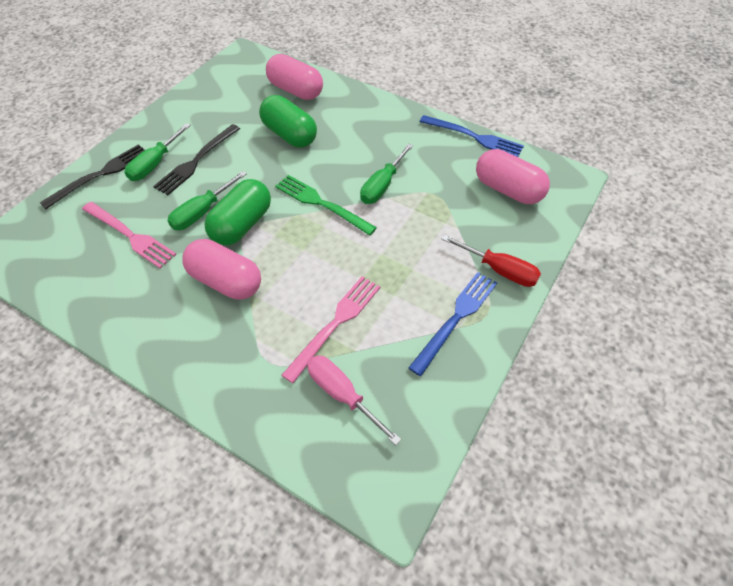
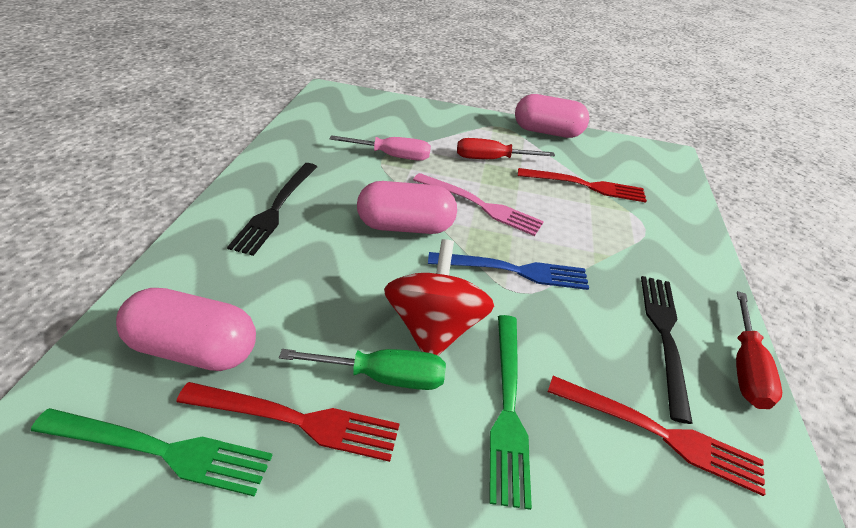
blue fork: 2 -> 1
green capsule: 2 -> 0
green fork: 1 -> 2
green screwdriver: 3 -> 1
pink fork: 2 -> 1
red fork: 0 -> 3
red screwdriver: 1 -> 2
red spinning top: 0 -> 1

